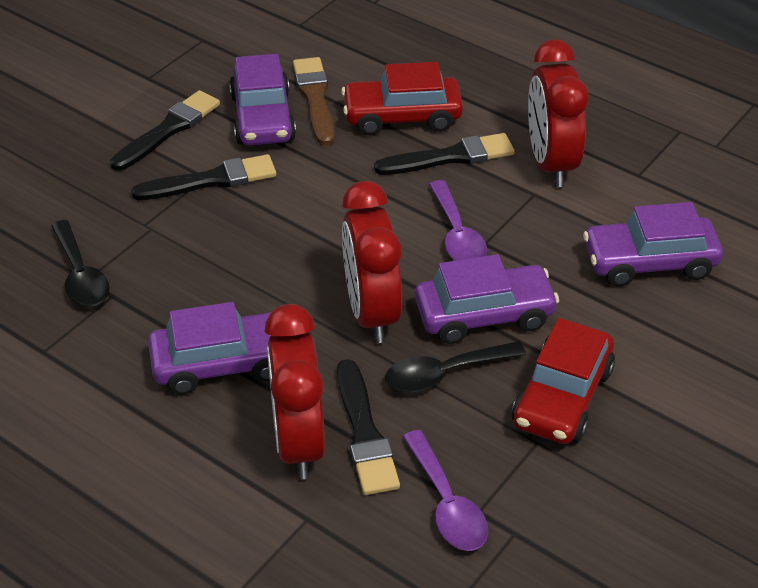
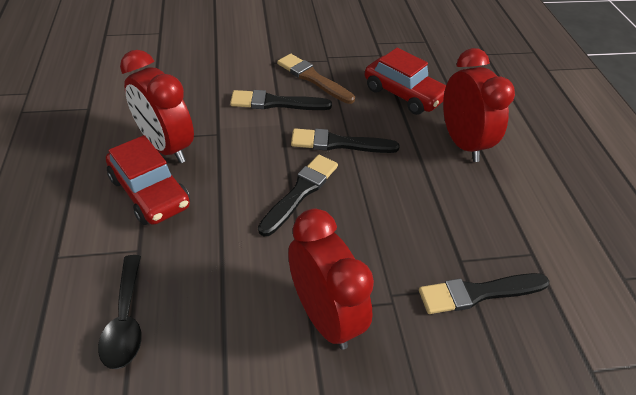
black spoon: 2 -> 1
purple car: 4 -> 0
purple spoon: 2 -> 0

